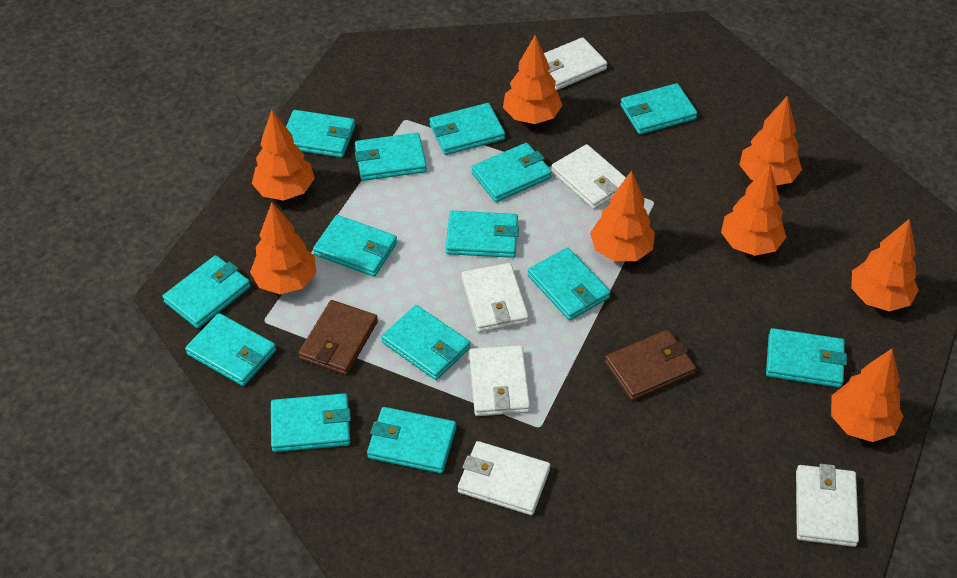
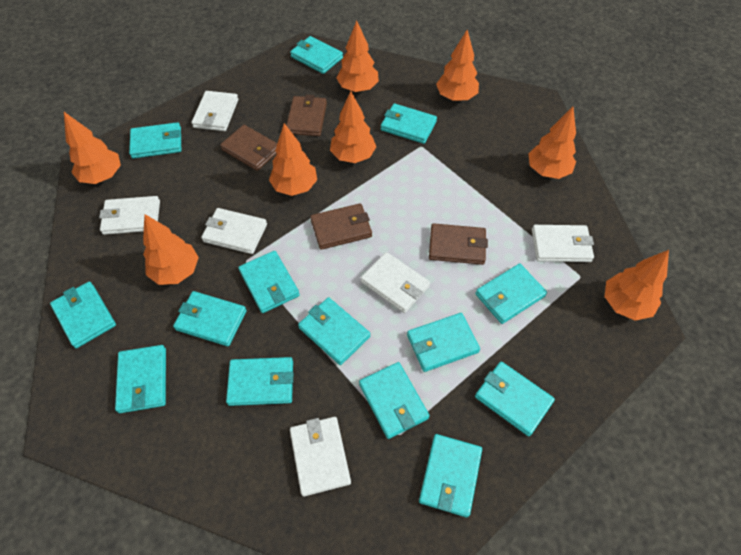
brown wallet: 2 -> 4

